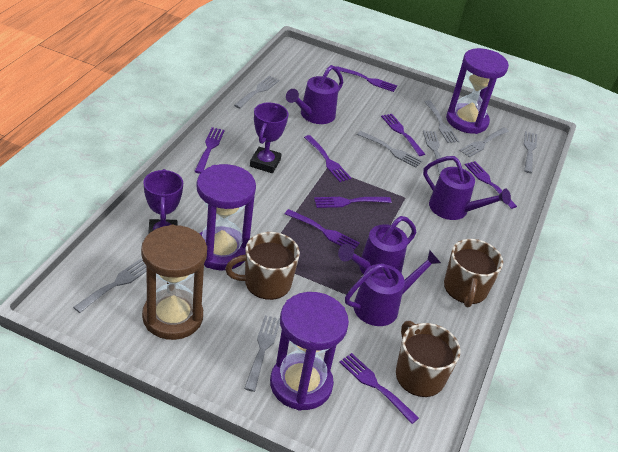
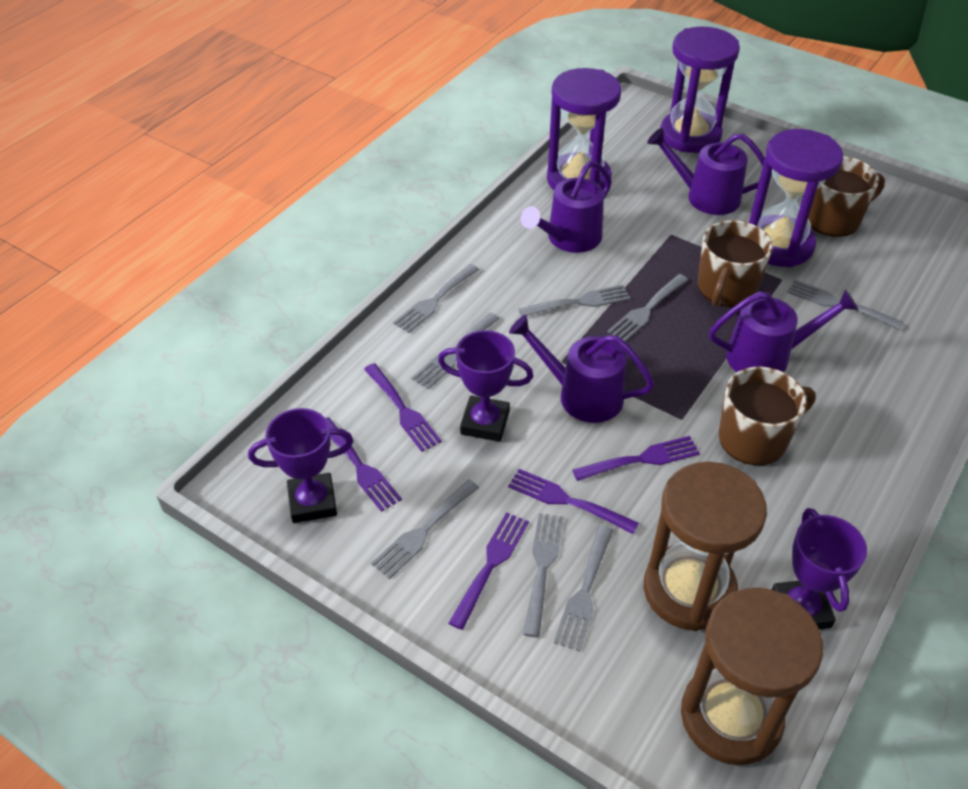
brown hourglass: 1 -> 2
purple fork: 8 -> 5
purple trophy: 2 -> 3

